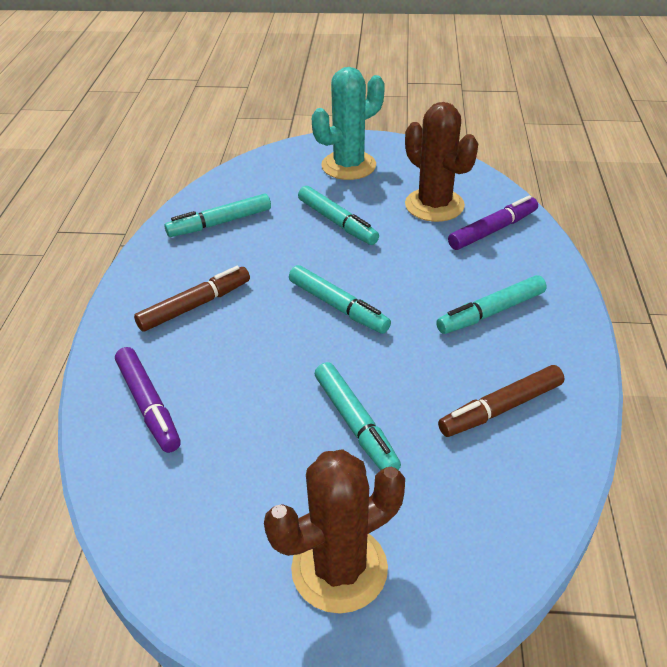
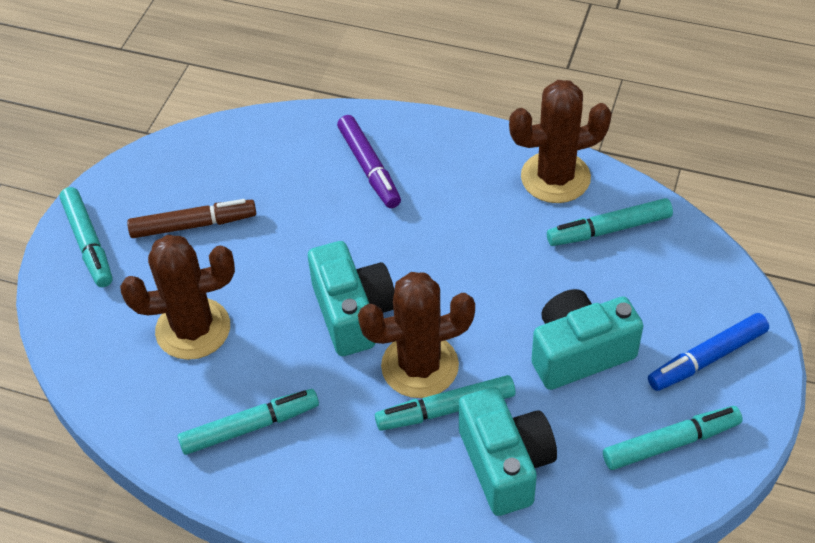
blue marker: 0 -> 1
brown cactus: 2 -> 3
brown marker: 2 -> 1
purple marker: 2 -> 1
turquoise cactus: 1 -> 0
turquoise camera: 0 -> 3

